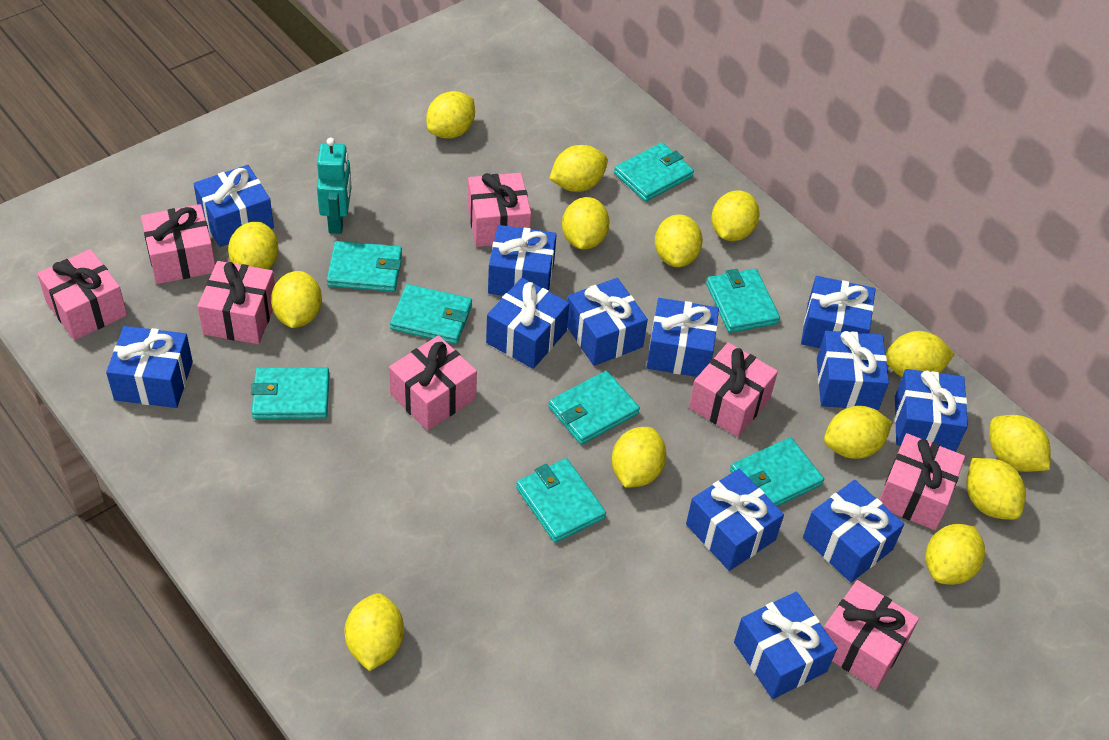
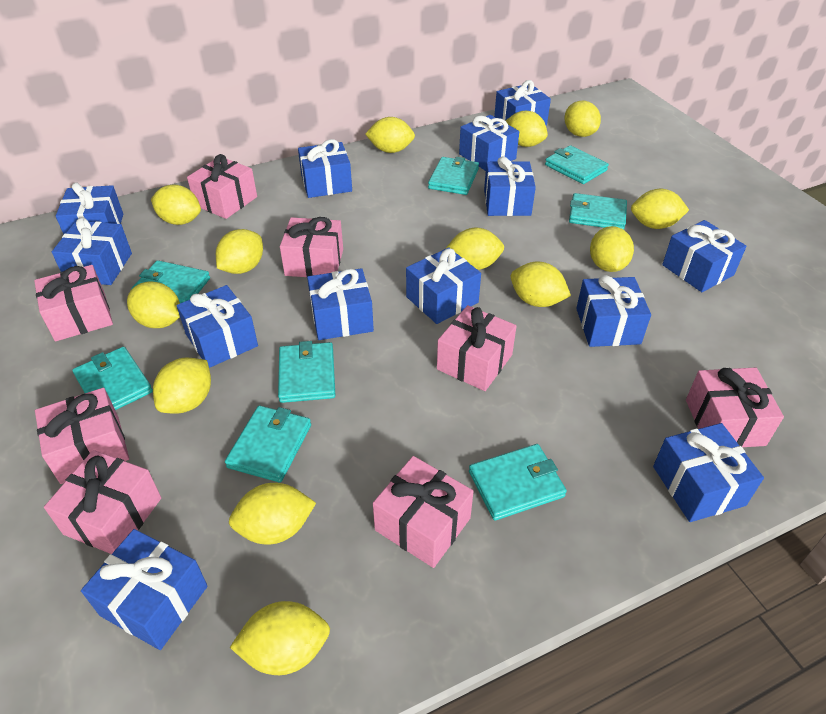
blue gift: 12 -> 13
turquoise robot: 1 -> 0
yellow lemon: 14 -> 13

